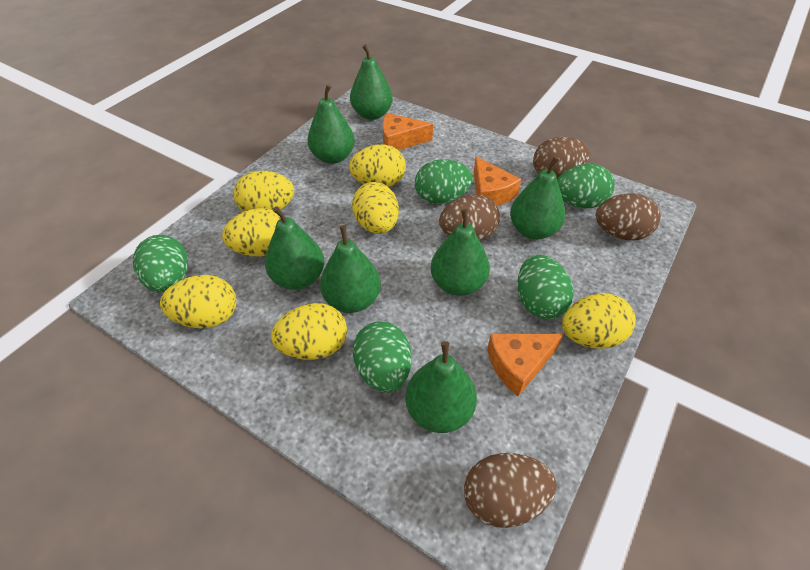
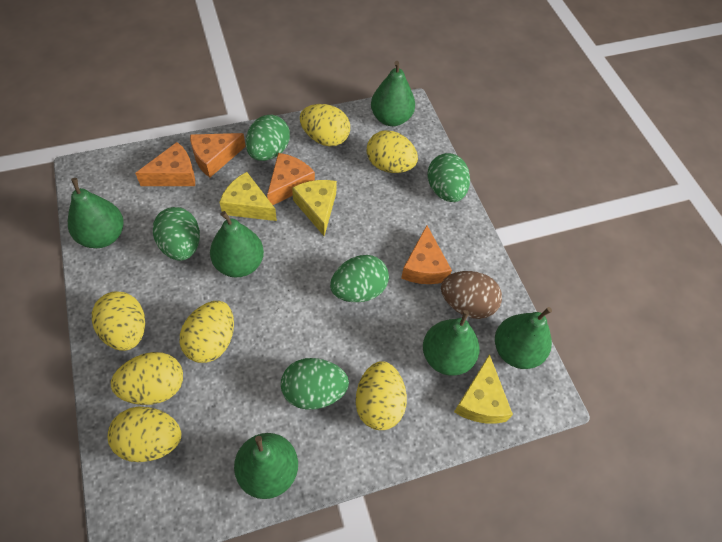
brown egg: 4 -> 1
green pear: 7 -> 6
orange cheese: 3 -> 4
yellow cheese: 0 -> 3

